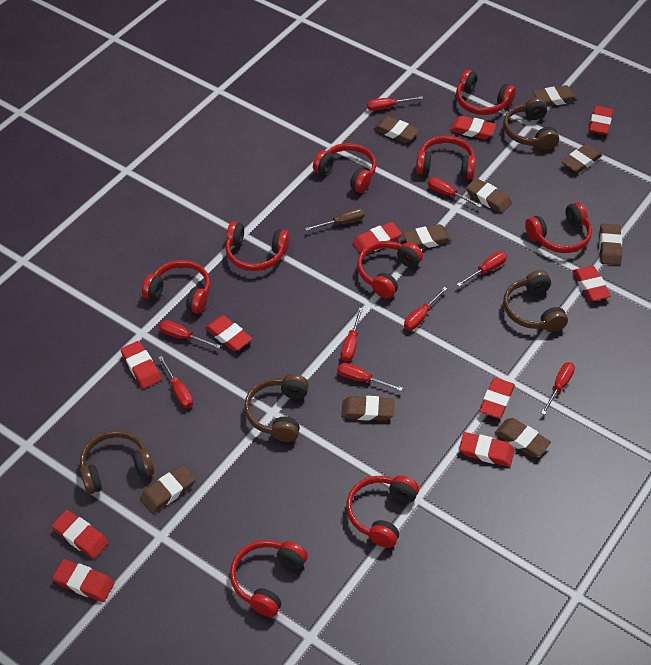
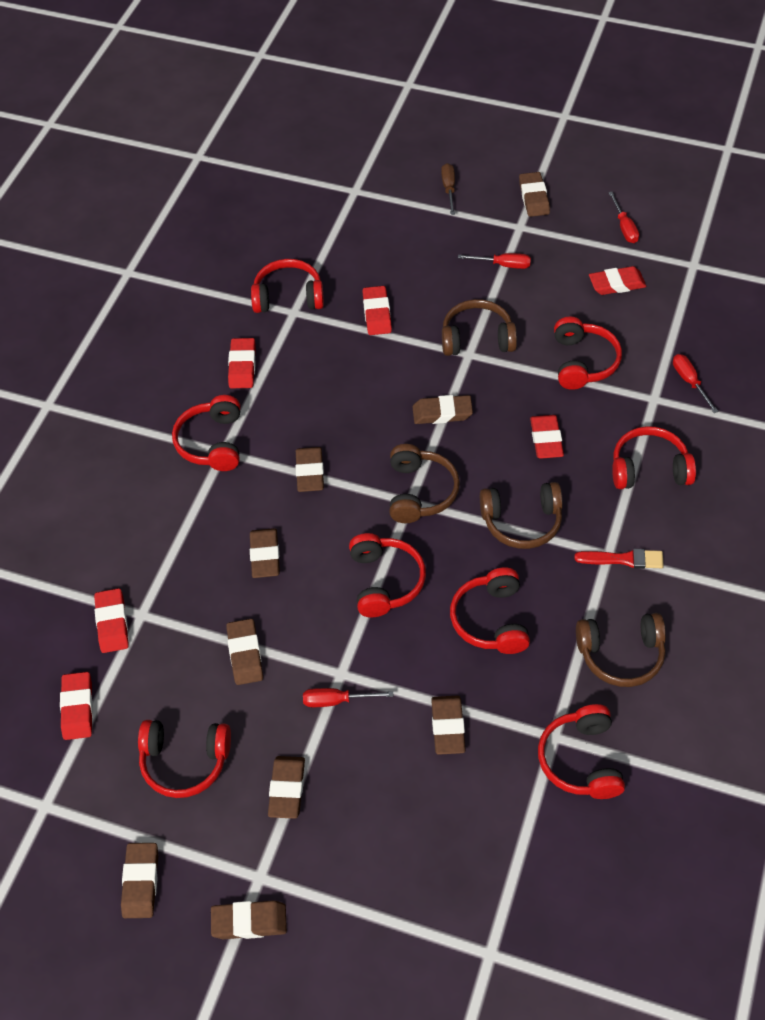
red brush: 0 -> 1
red eraser: 10 -> 6
red headphones: 9 -> 8
red screwdriver: 9 -> 4

